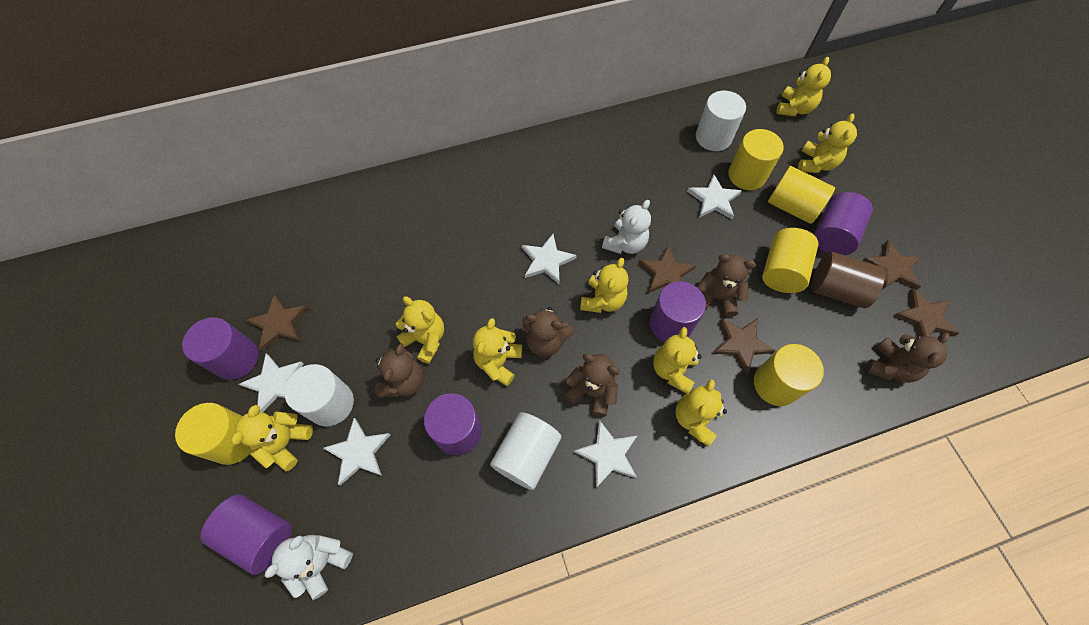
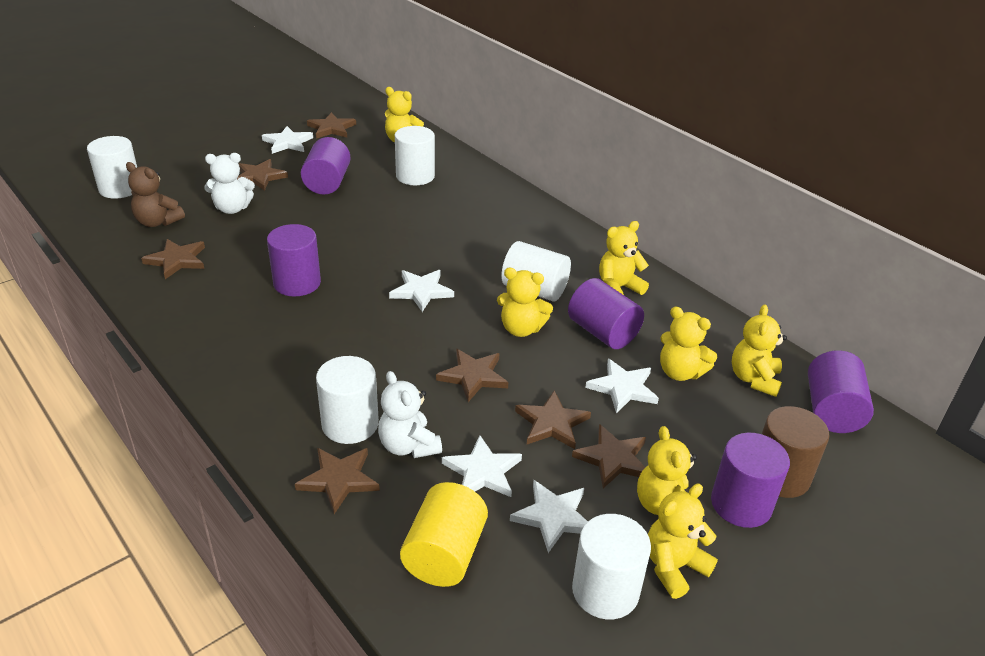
brown star: 5 -> 7
brown teddy bear: 5 -> 1
white cylinder: 3 -> 5
yellow cylinder: 5 -> 1
yellow teddy bear: 8 -> 7

